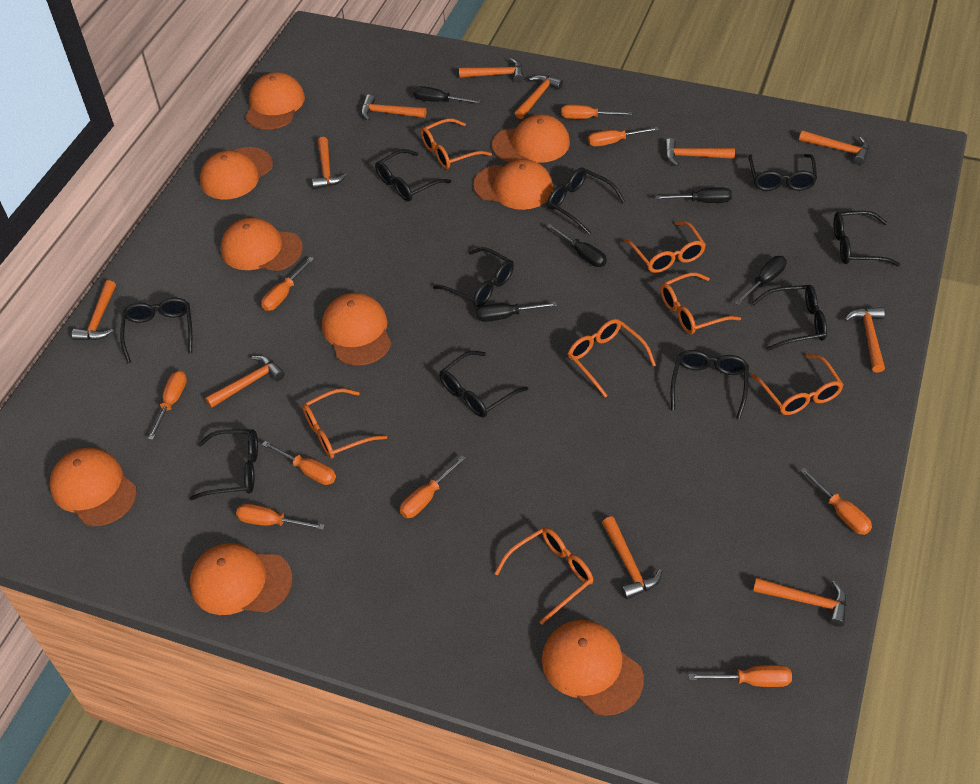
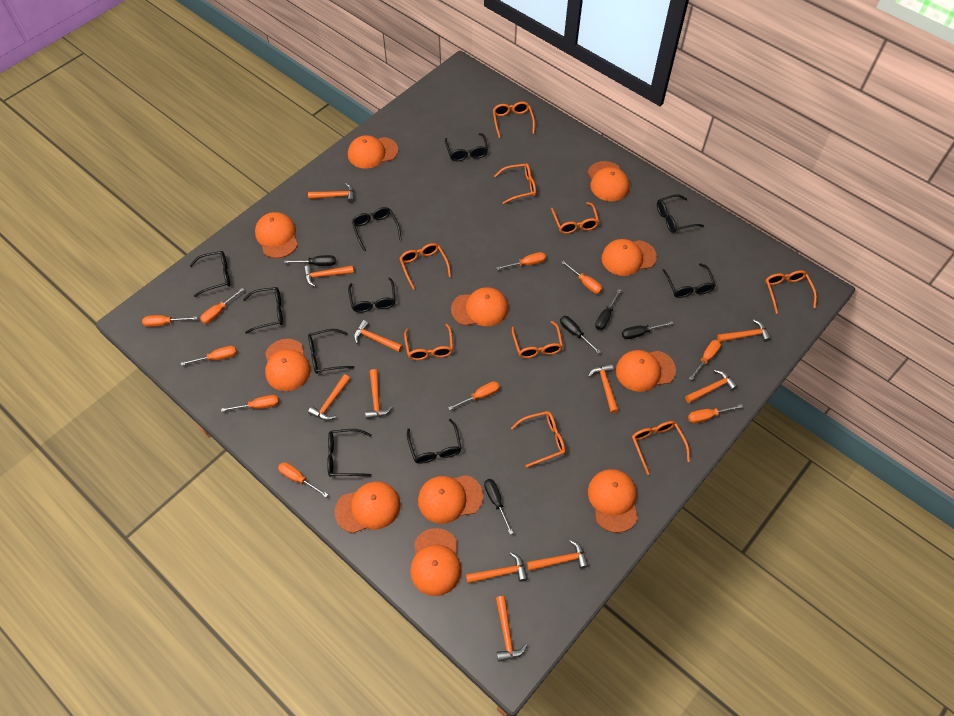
orange cap: 9 -> 11
orange glasses: 7 -> 9
orange screwdriver: 9 -> 10

